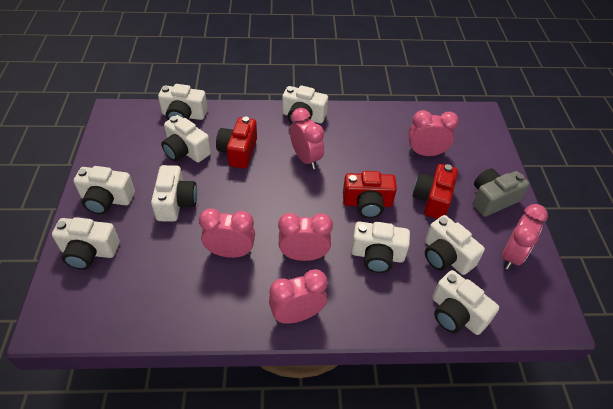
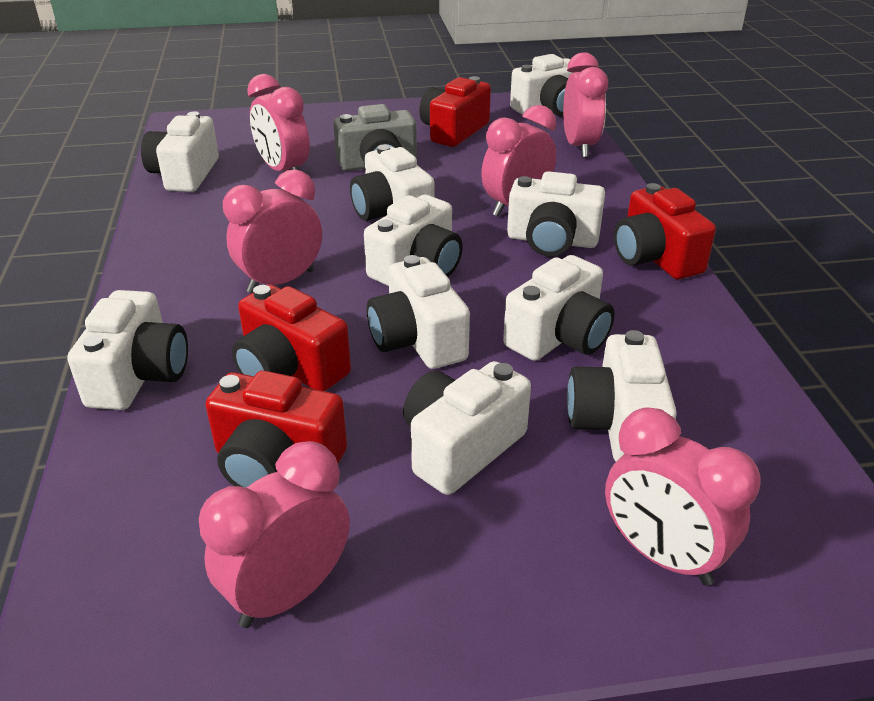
red camera: 3 -> 4
white camera: 9 -> 10

